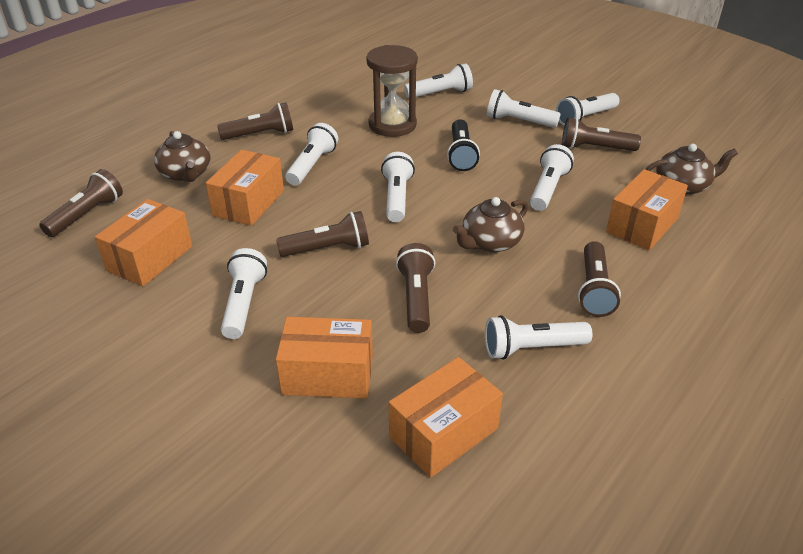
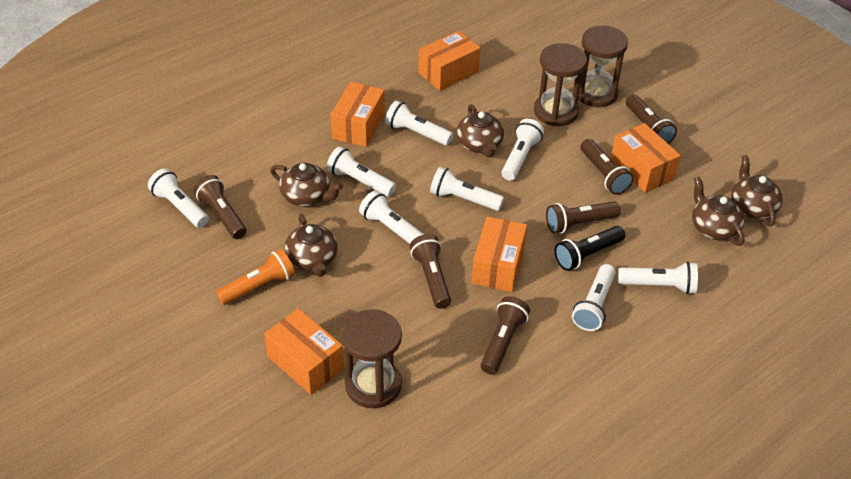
brown hourglass: 1 -> 3
brown teapot: 3 -> 5
orange flashlight: 0 -> 1

